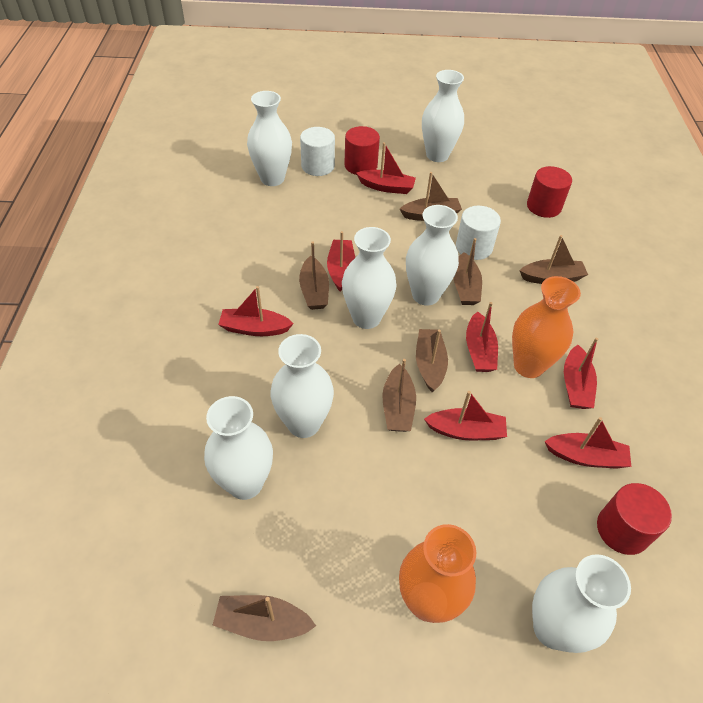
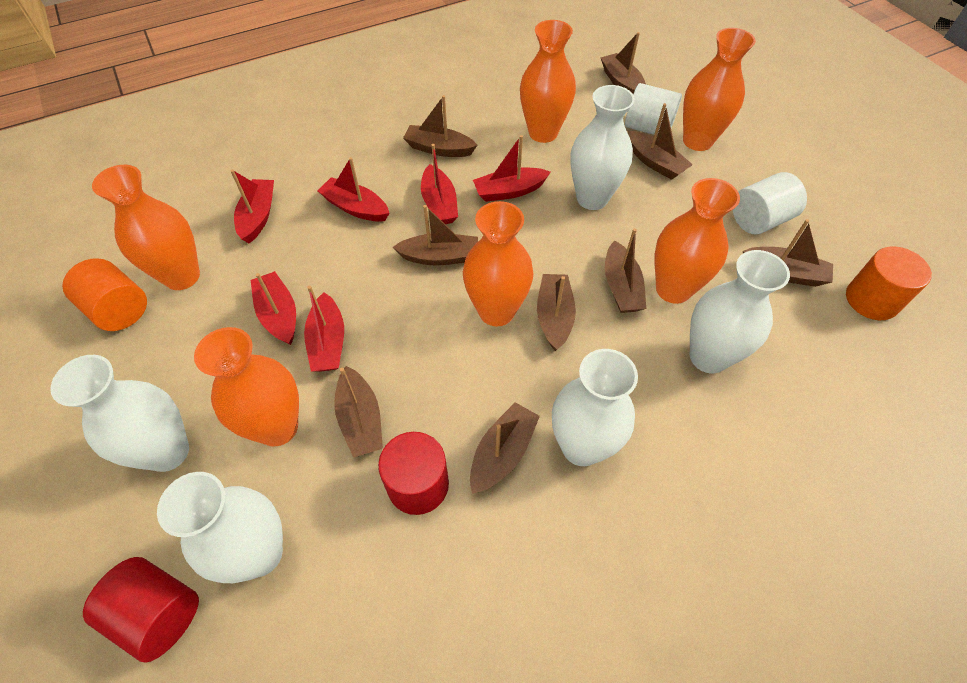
brown boat: 7 -> 9
orange cylinder: 0 -> 2
orange vase: 2 -> 6
red boat: 7 -> 6
red cylinder: 3 -> 2
white vase: 7 -> 5

